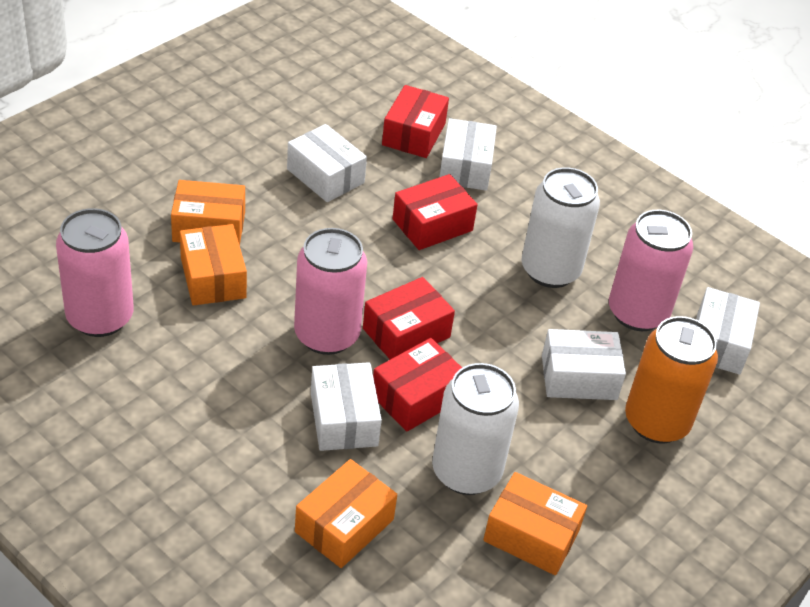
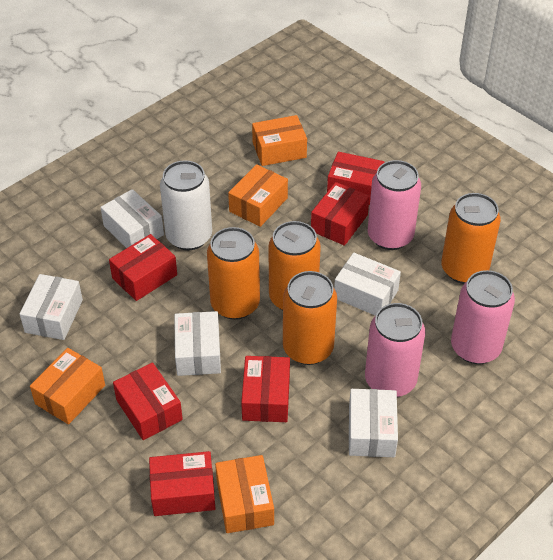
orange can: 1 -> 4
red box: 4 -> 6
white can: 2 -> 1

